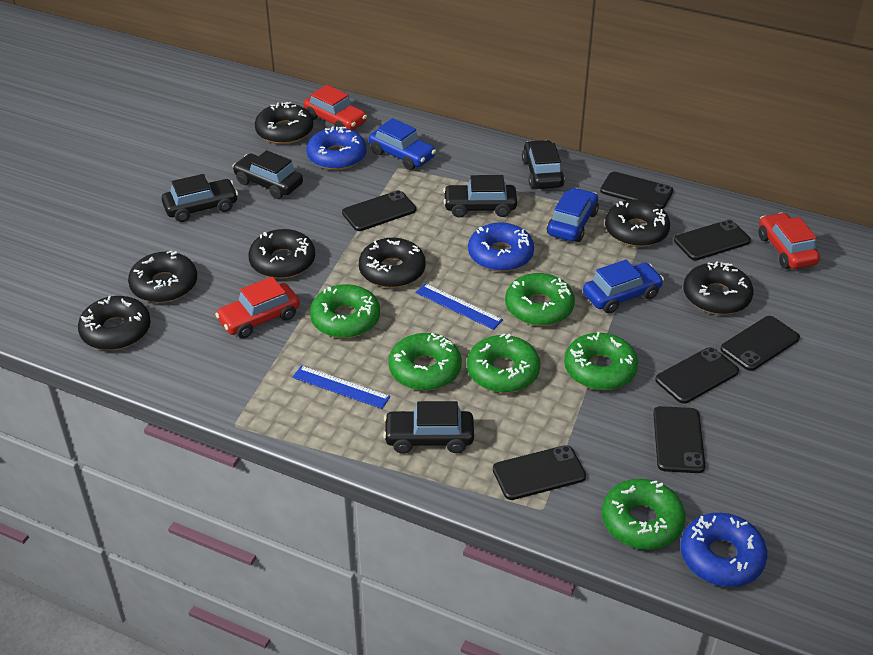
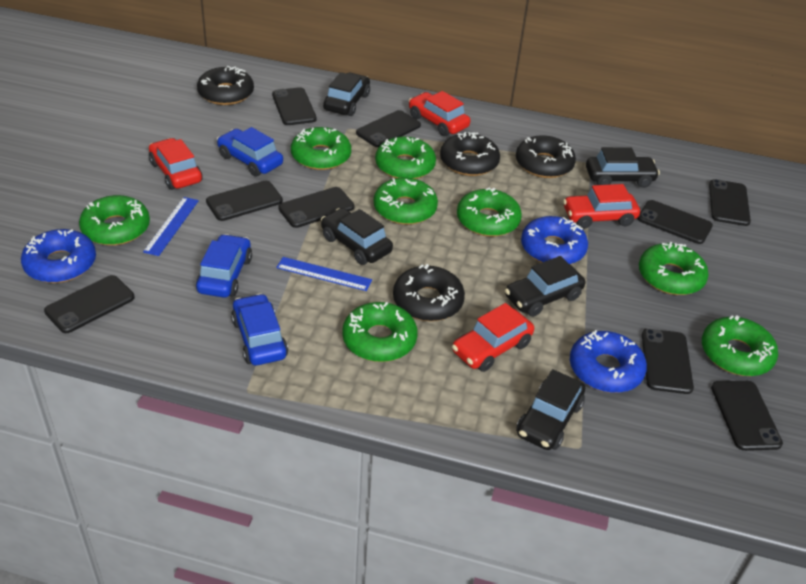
black donut: 7 -> 4
black phone: 7 -> 9
green donut: 6 -> 8
red car: 3 -> 4

